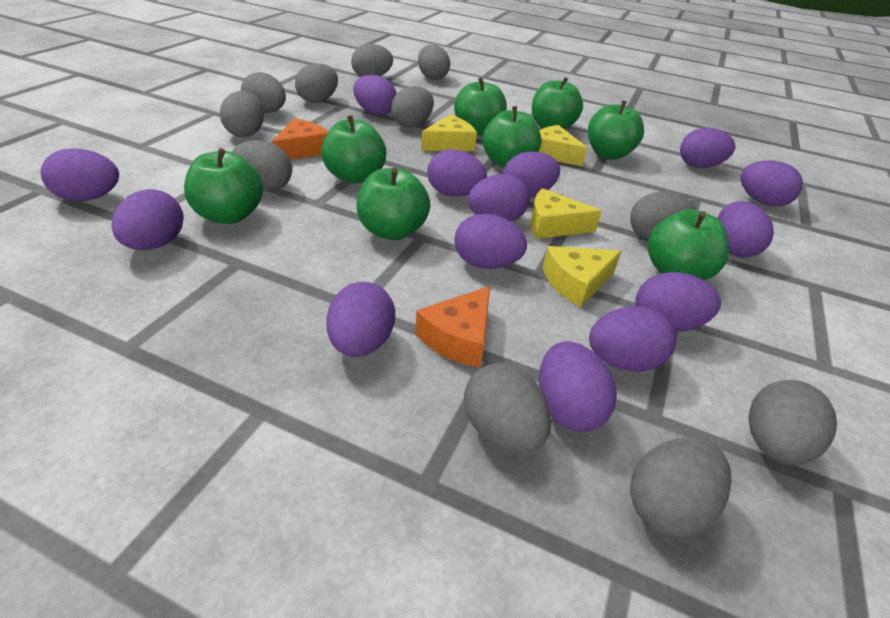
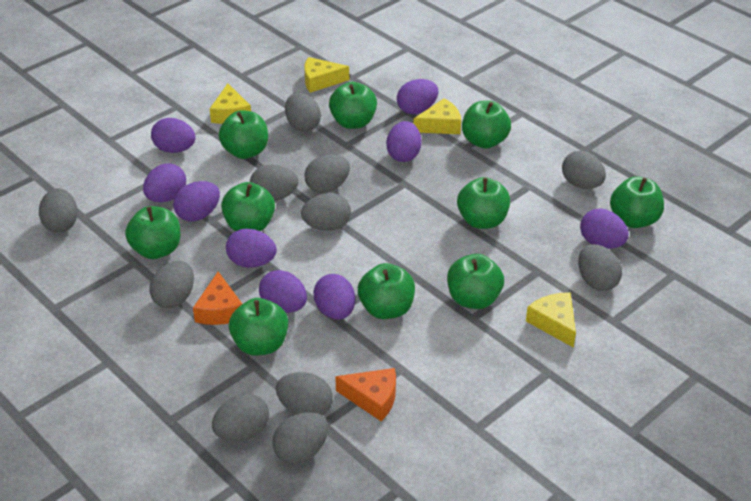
green apple: 8 -> 10
purple egg: 14 -> 9

